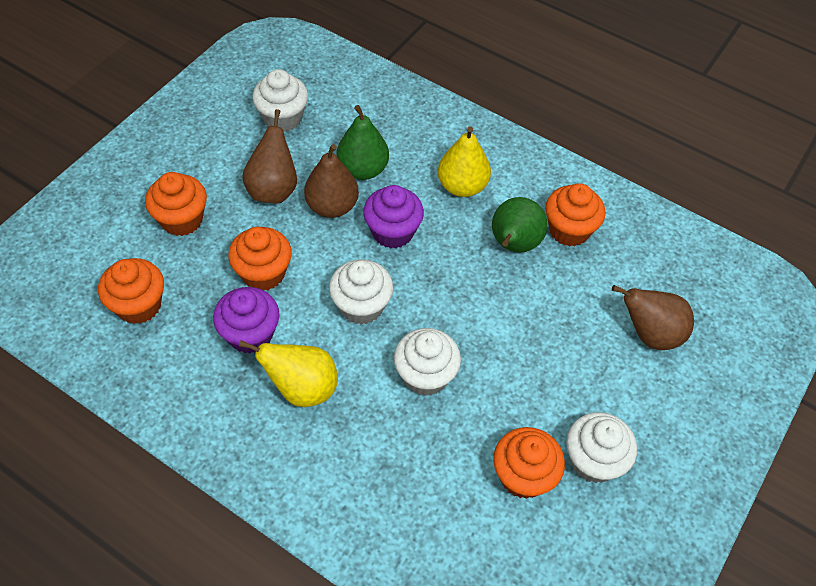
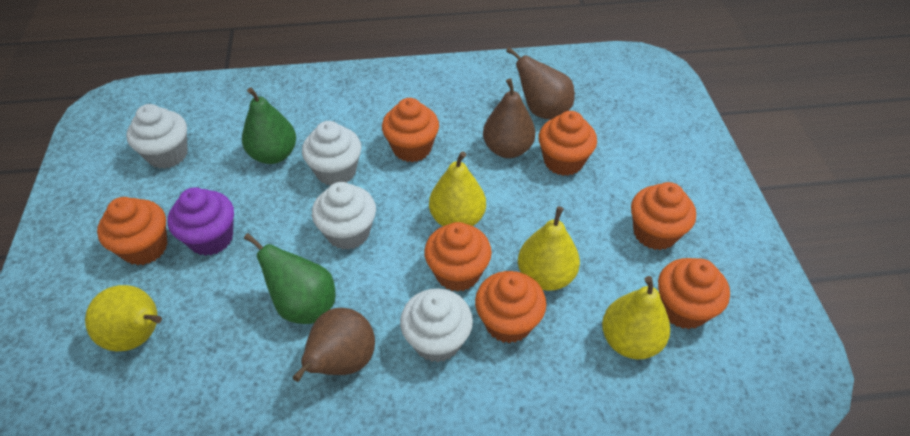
orange cupcake: 5 -> 7
purple cupcake: 2 -> 1
yellow pear: 2 -> 4

